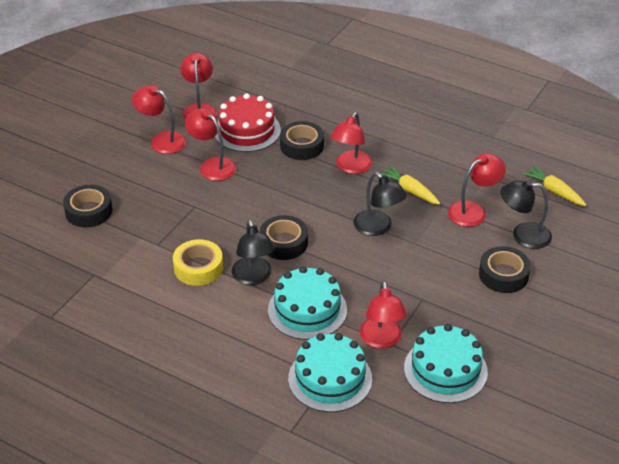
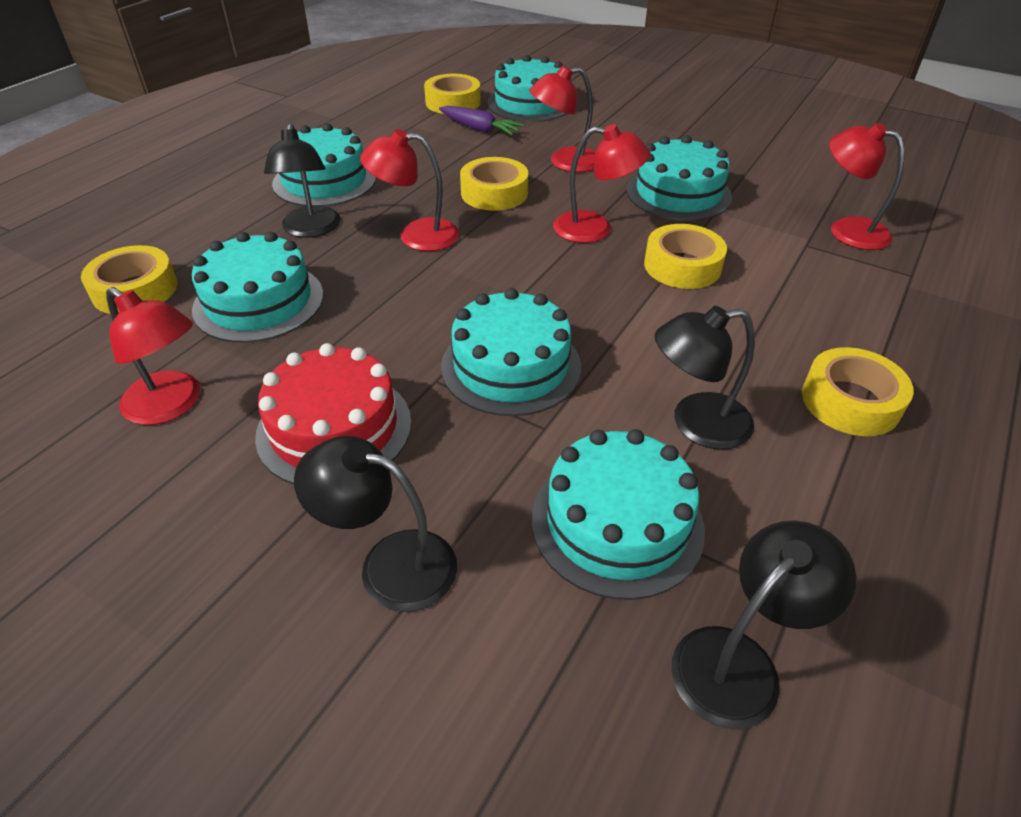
black lamp: 3 -> 4
black tape: 4 -> 0
purple carrot: 0 -> 1
red lamp: 6 -> 5
turquoise cake: 3 -> 6
yellow carrot: 2 -> 0
yellow tape: 1 -> 5

